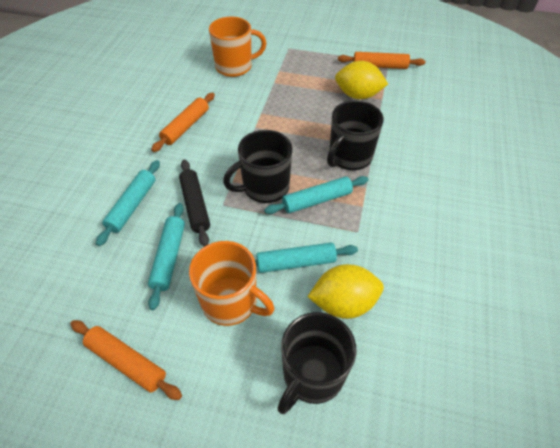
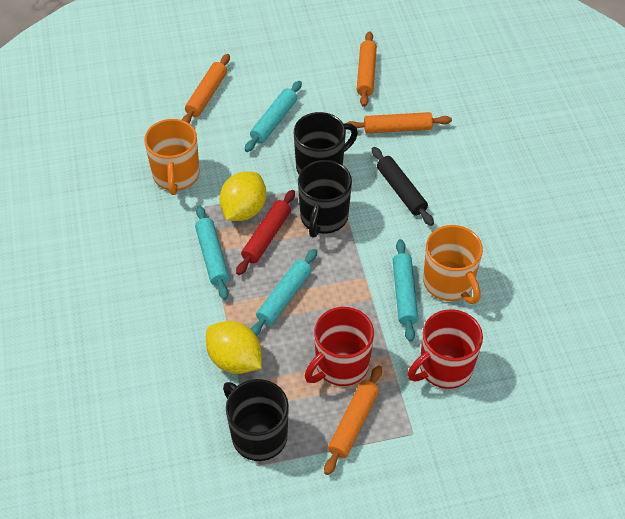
orange rolling pin: 3 -> 4
red mug: 0 -> 2
red rolling pin: 0 -> 1

